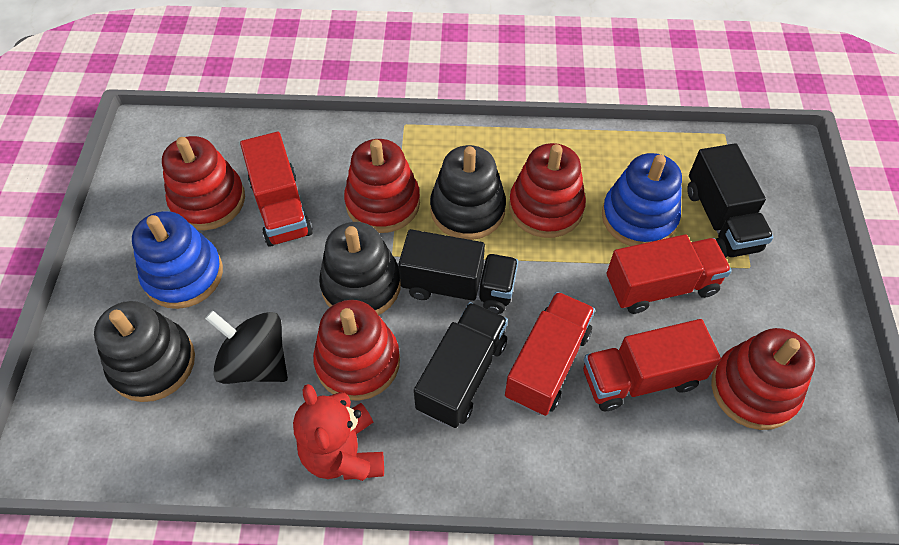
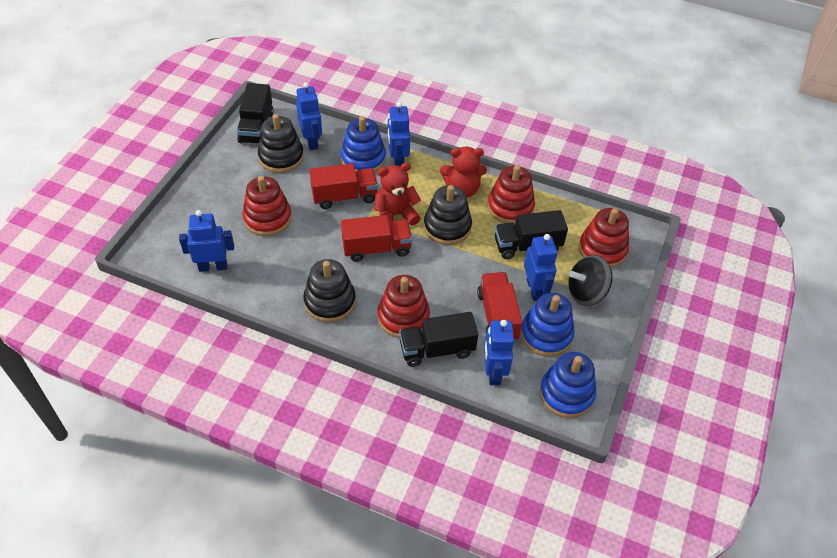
blue robot: 0 -> 5
blue stacking toy: 2 -> 3
red stacking toy: 5 -> 4
red teddy bear: 1 -> 2
red truck: 4 -> 3

